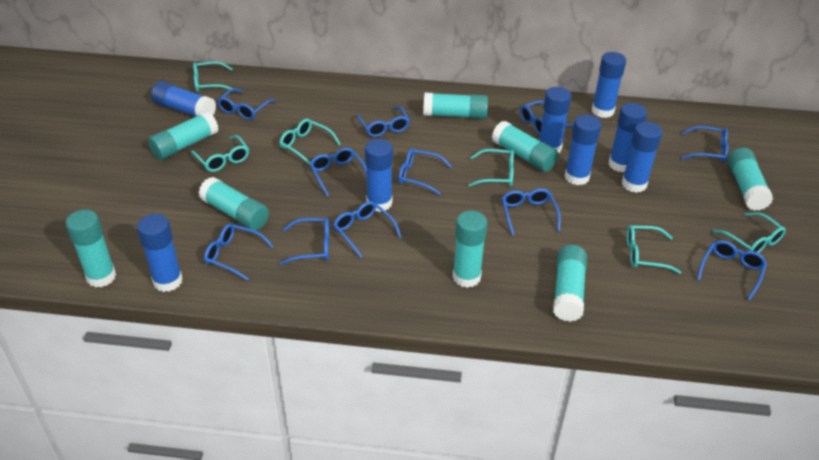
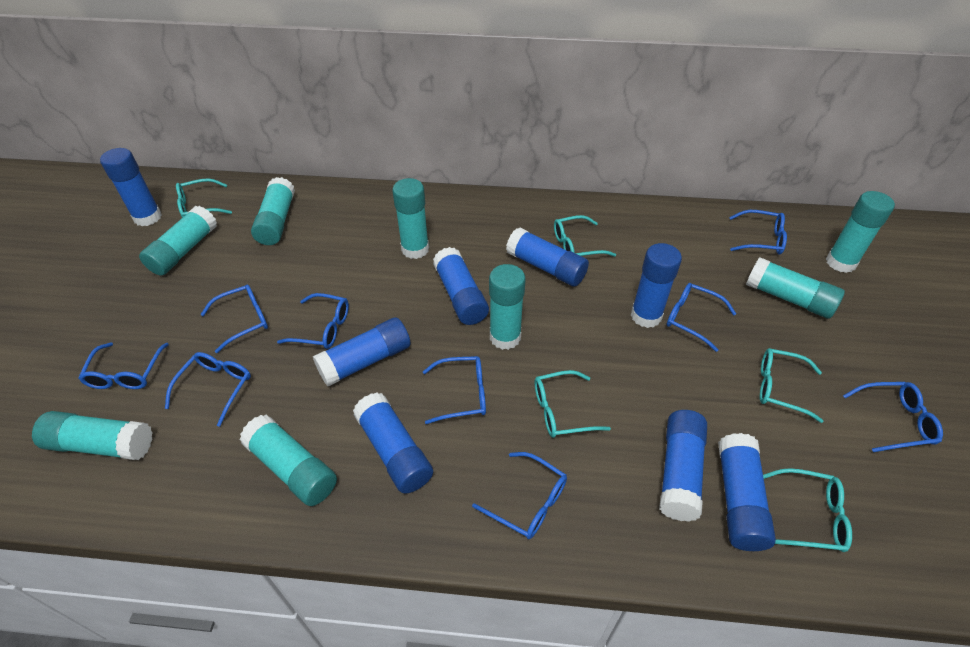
blue glasses: 11 -> 9
turquoise glasses: 6 -> 5

